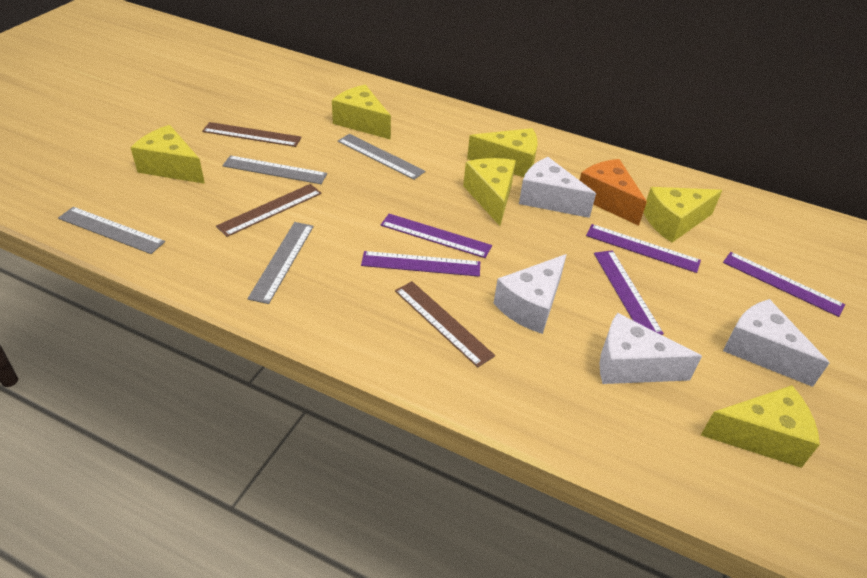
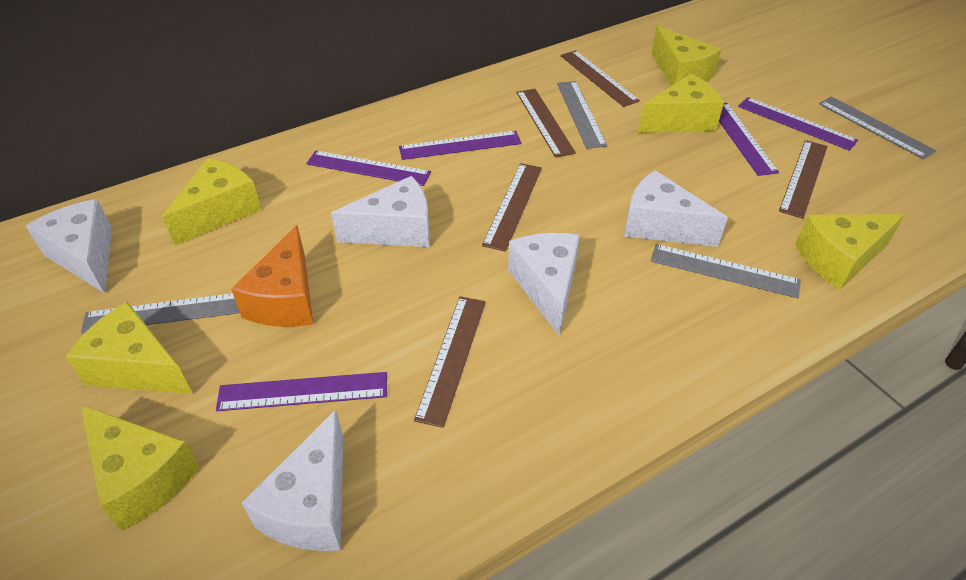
brown ruler: 3 -> 5
white cheese: 4 -> 5

